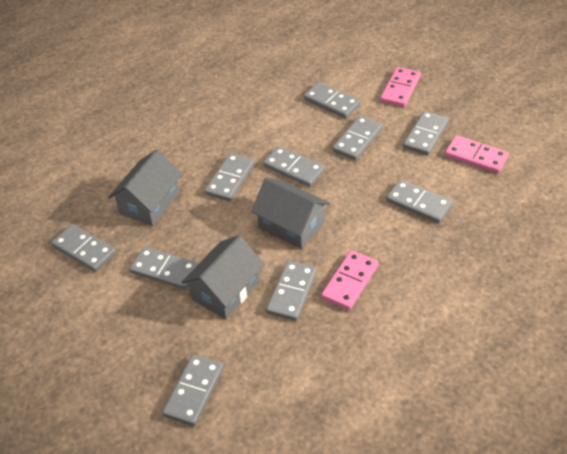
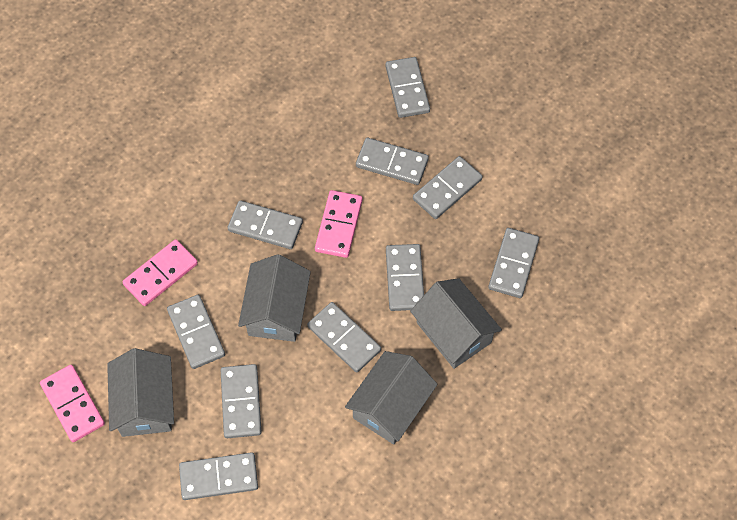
grey house: 3 -> 4

